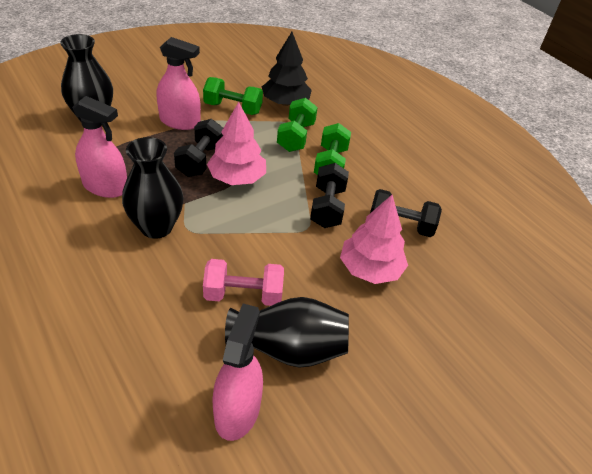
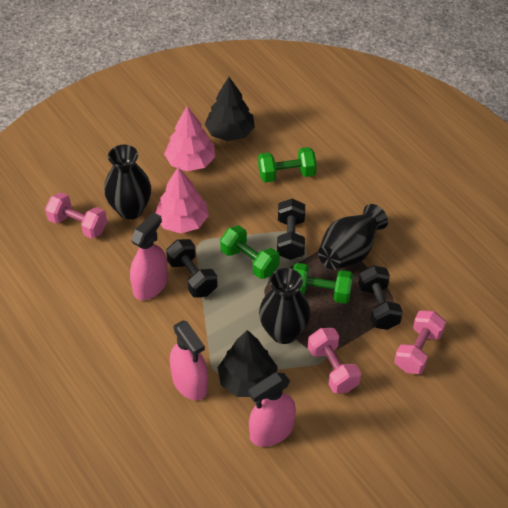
black tree: 1 -> 2
pink dumbbell: 1 -> 3

